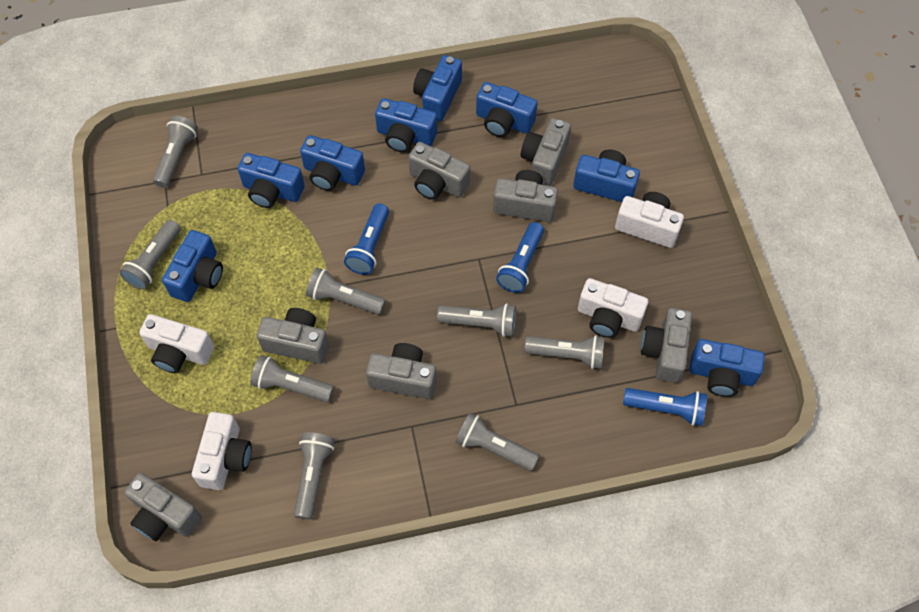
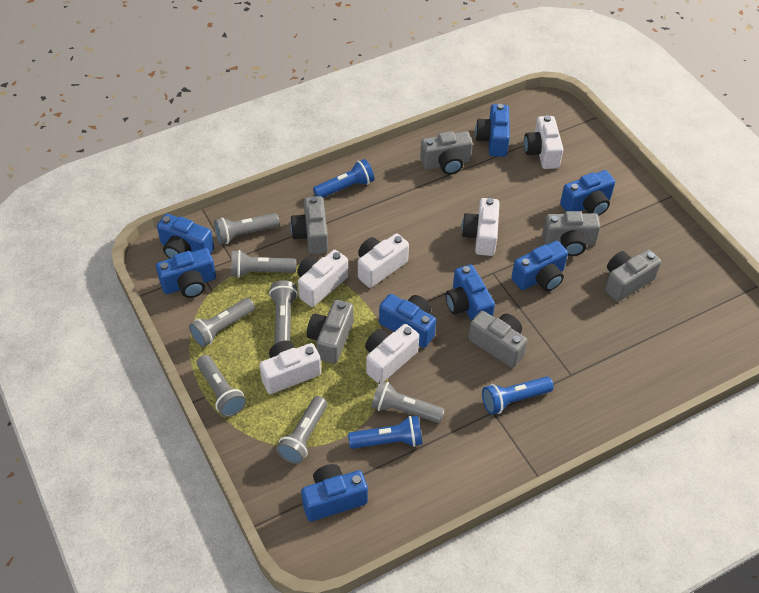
grey camera: 7 -> 6
grey flashlight: 8 -> 7
white camera: 4 -> 6

